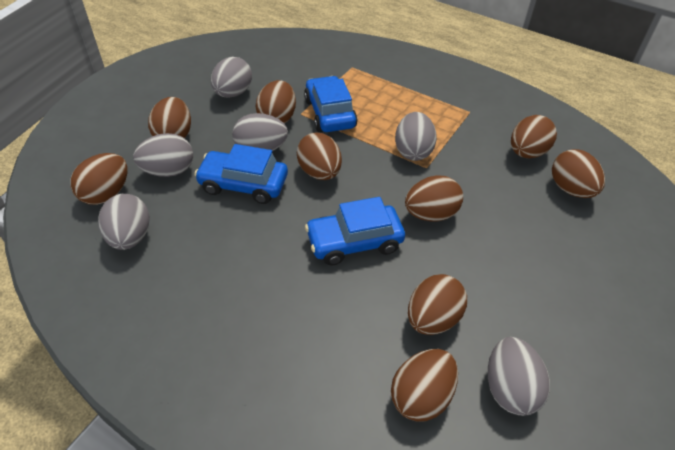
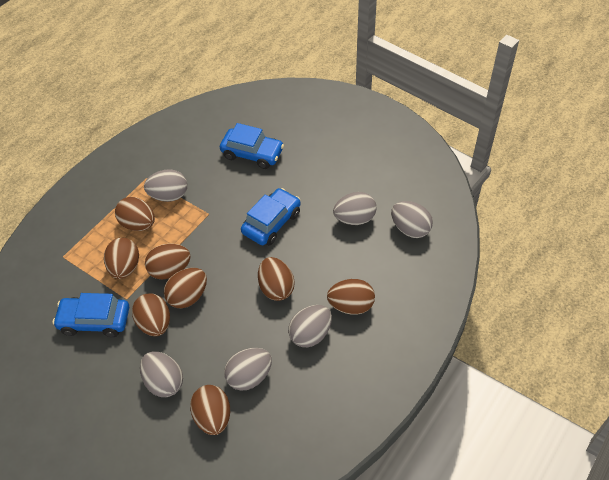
brown egg: 9 -> 8

